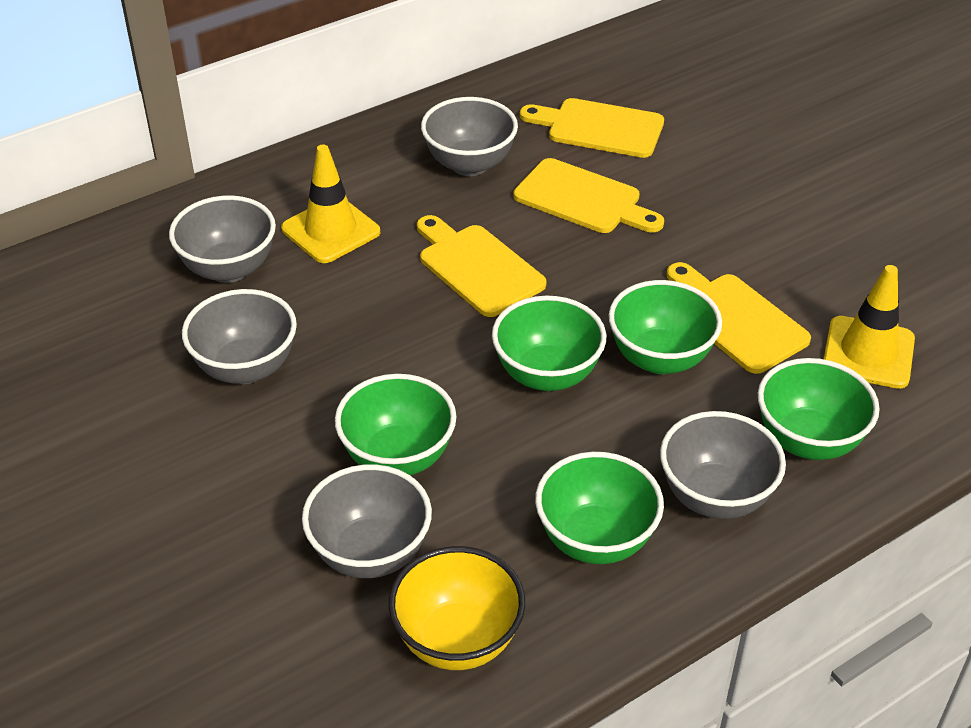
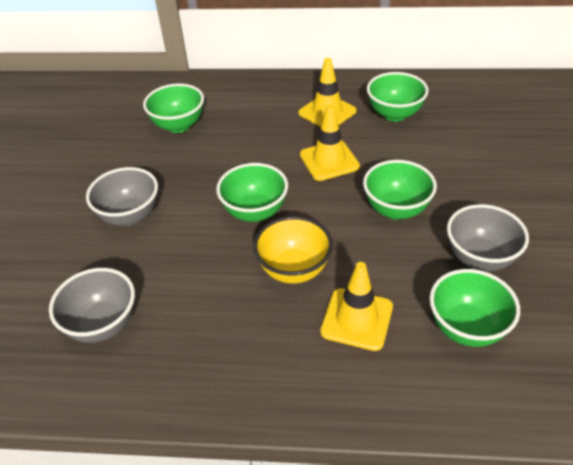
grey bowl: 5 -> 3
yellow cutting board: 4 -> 0
yellow traffic cone: 2 -> 3

